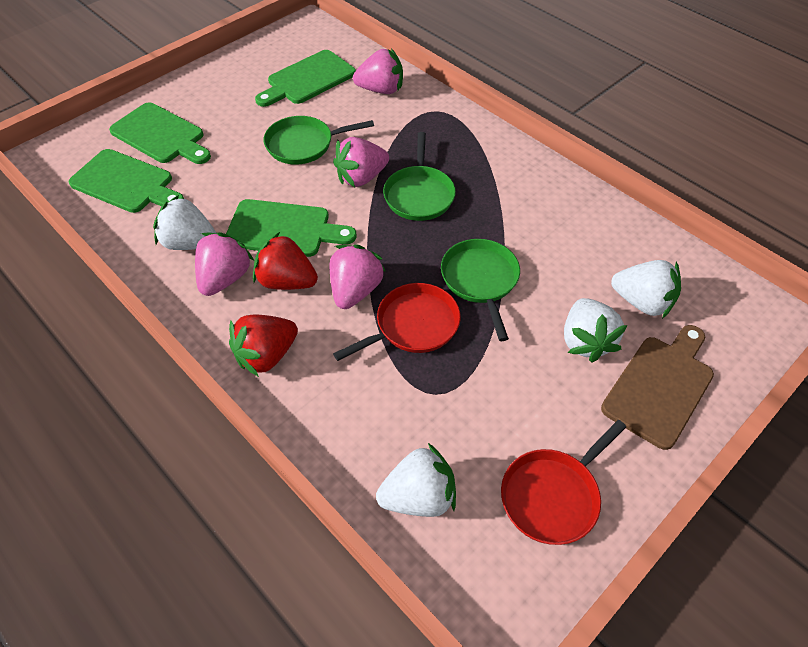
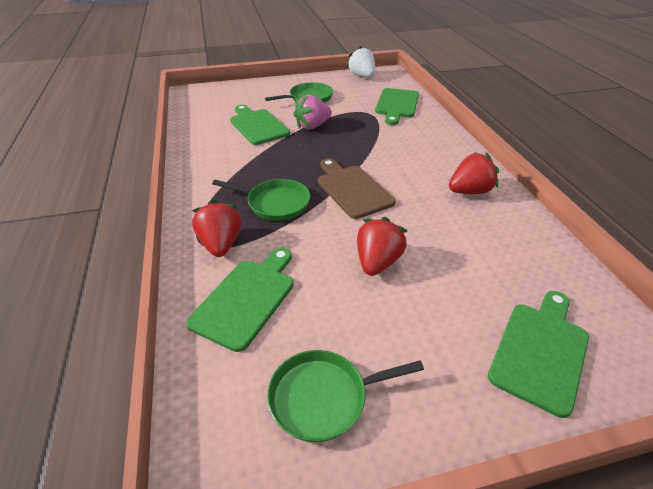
pink strawberry: 4 -> 1
red pan: 2 -> 0
red strawberry: 2 -> 3
white strawberry: 4 -> 1

